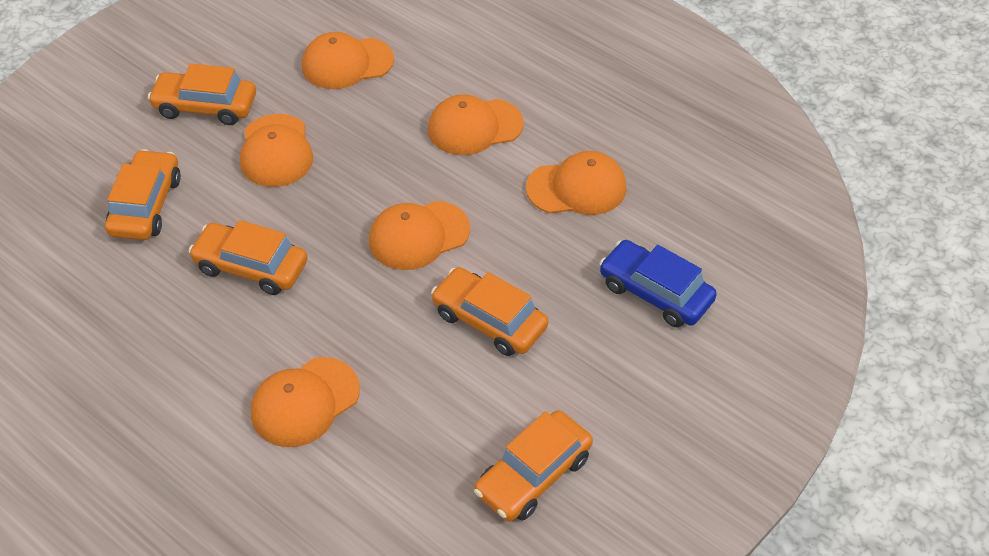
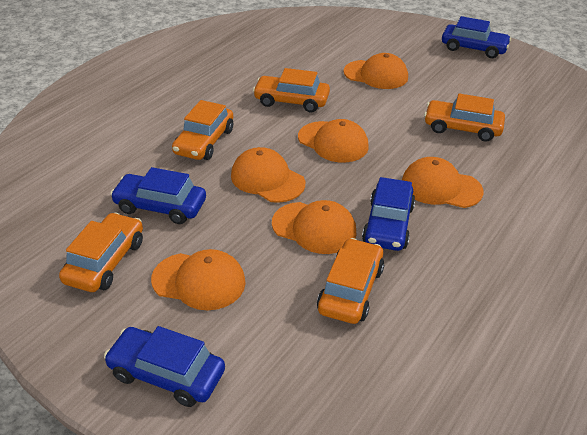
blue car: 1 -> 4

